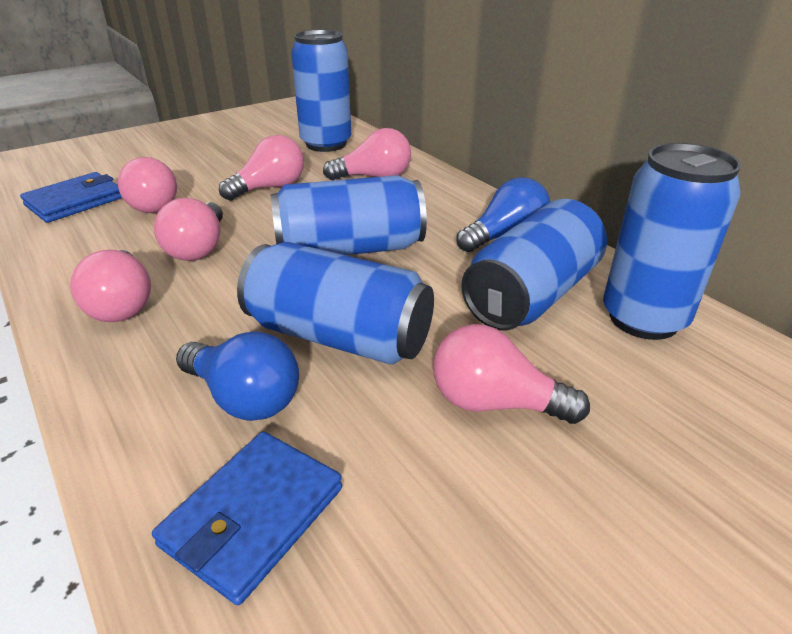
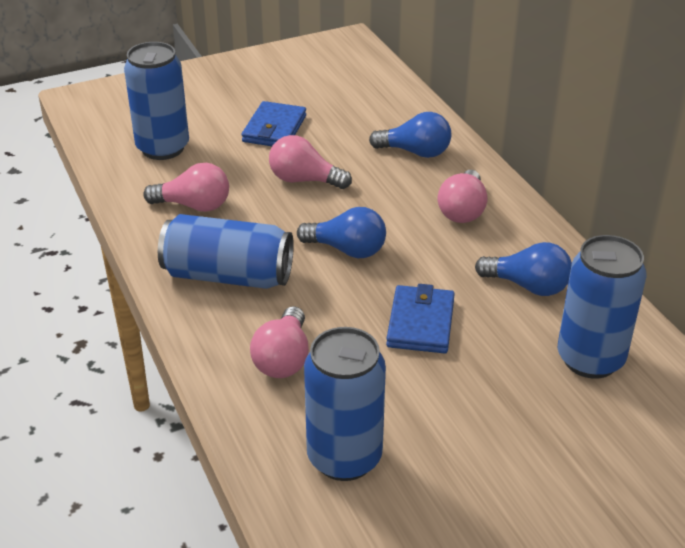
blue can: 5 -> 4
blue light bulb: 2 -> 3
pink light bulb: 6 -> 4

